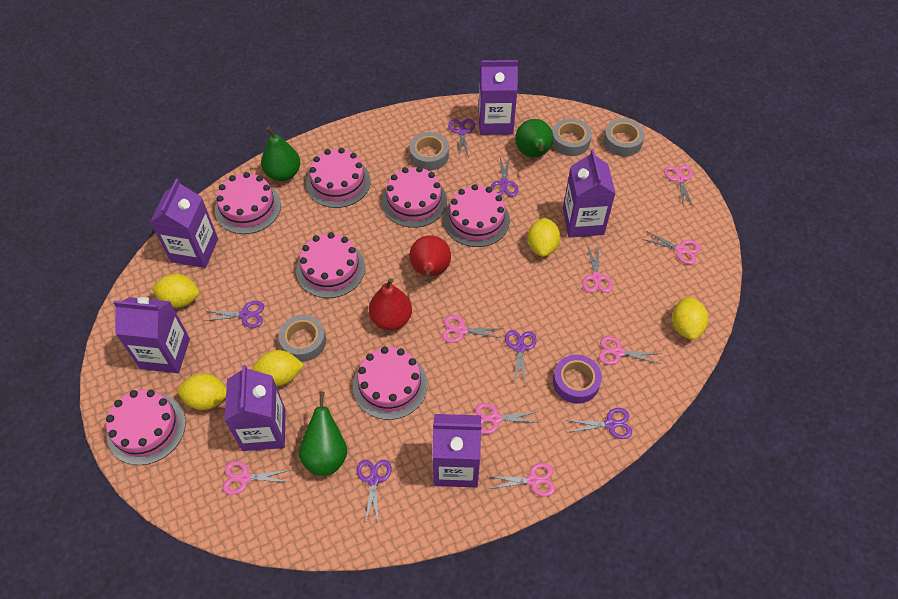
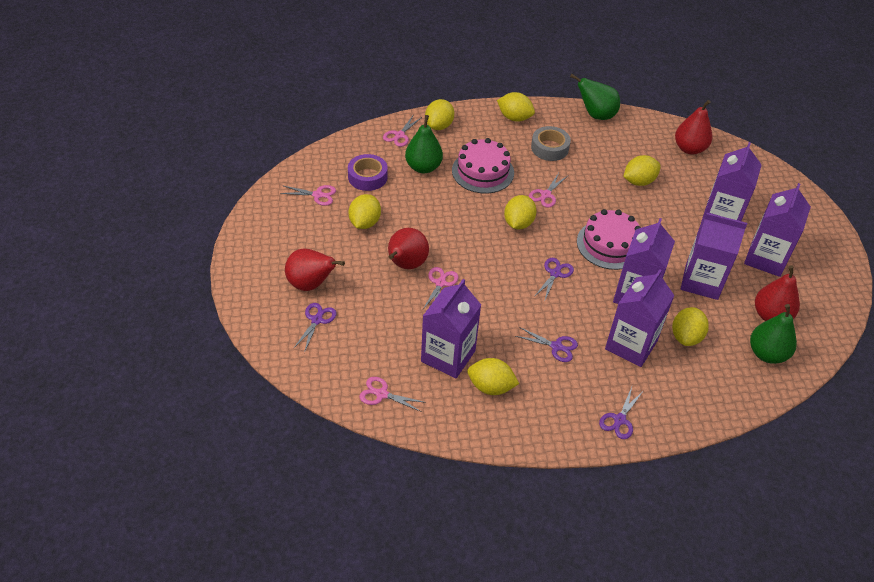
grey tape: 4 -> 1
pink cake: 7 -> 2
pink scissors: 8 -> 5
purple scissors: 6 -> 4
red pear: 2 -> 4
yellow lemon: 5 -> 7

